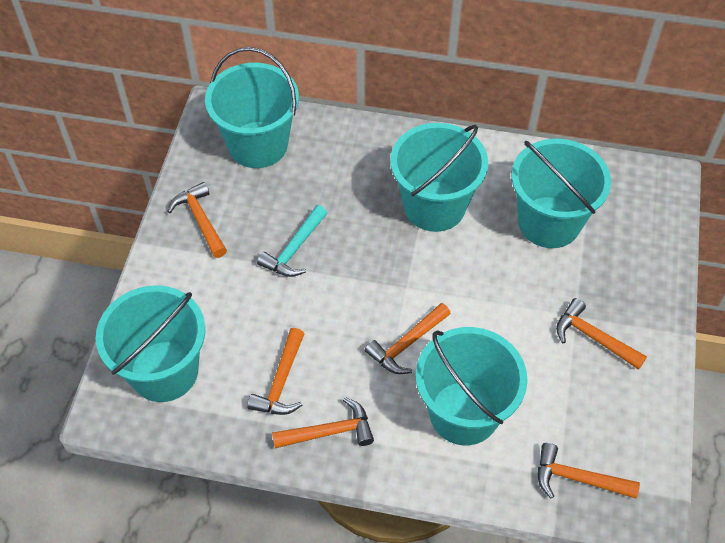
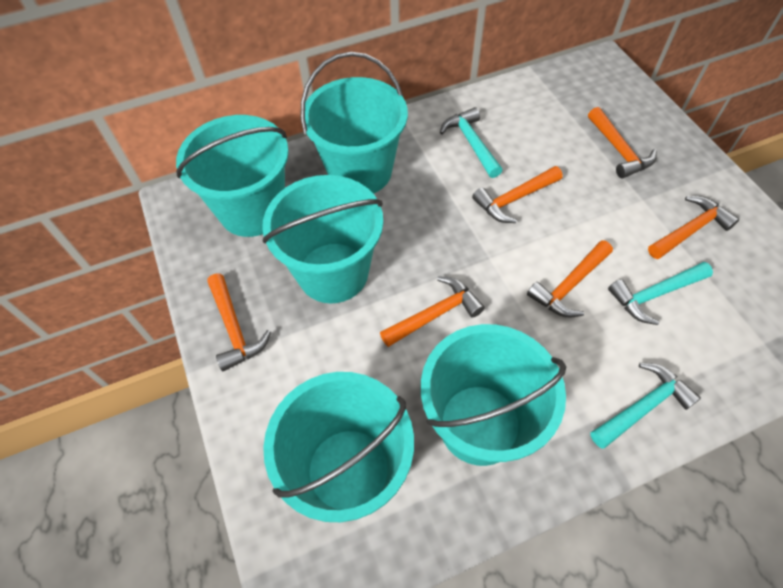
turquoise hammer: 1 -> 3

